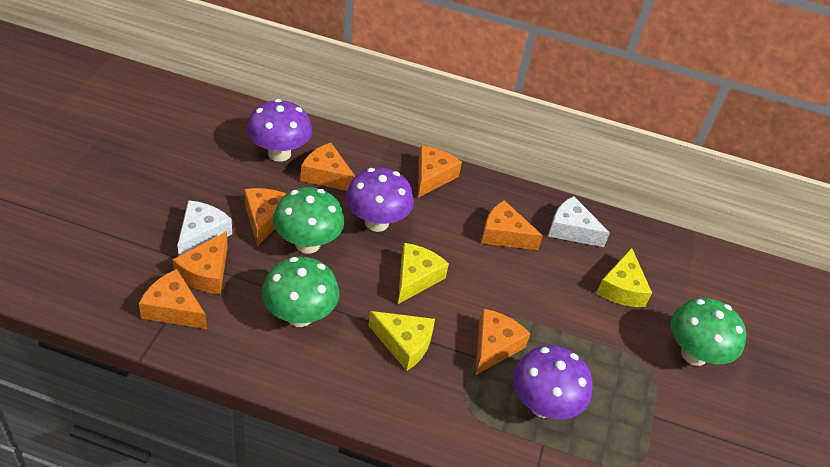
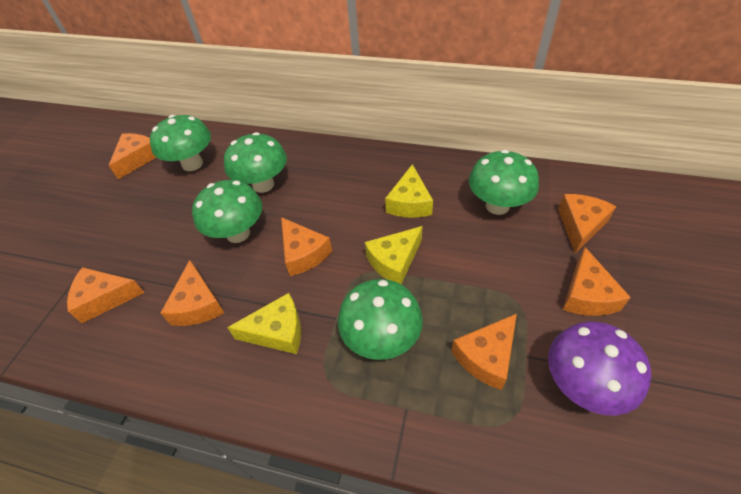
green mushroom: 3 -> 5
purple mushroom: 3 -> 1
white cheese: 2 -> 0

